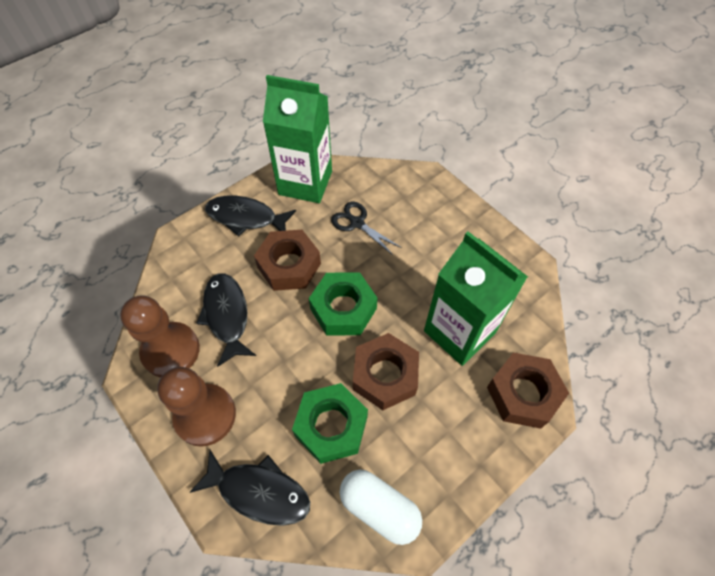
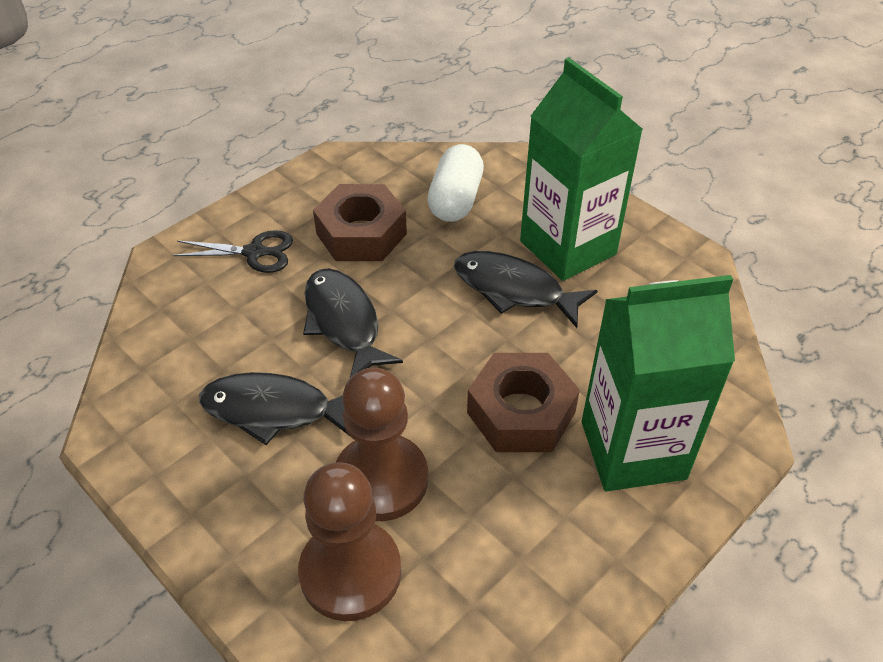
brown nut: 3 -> 2
green nut: 2 -> 0

